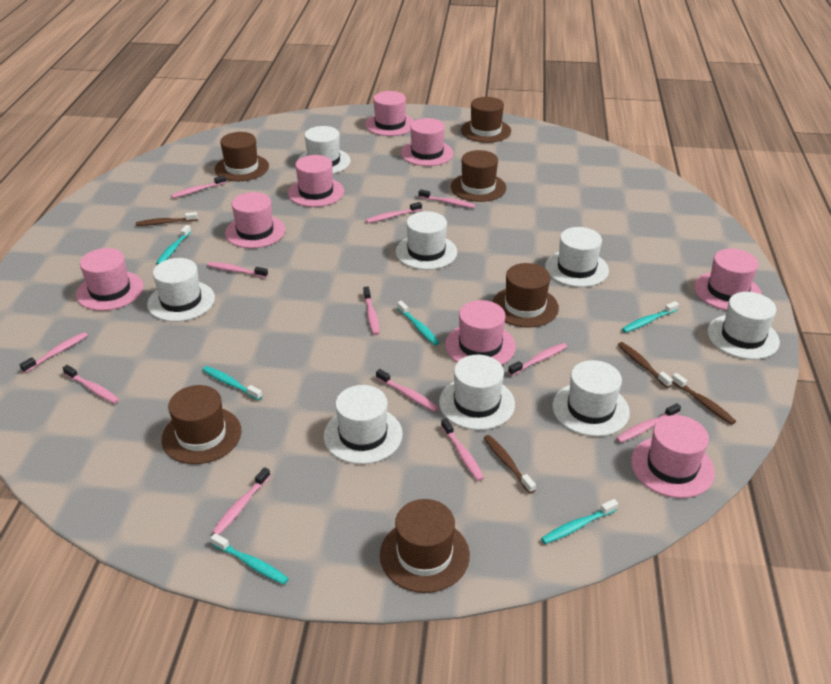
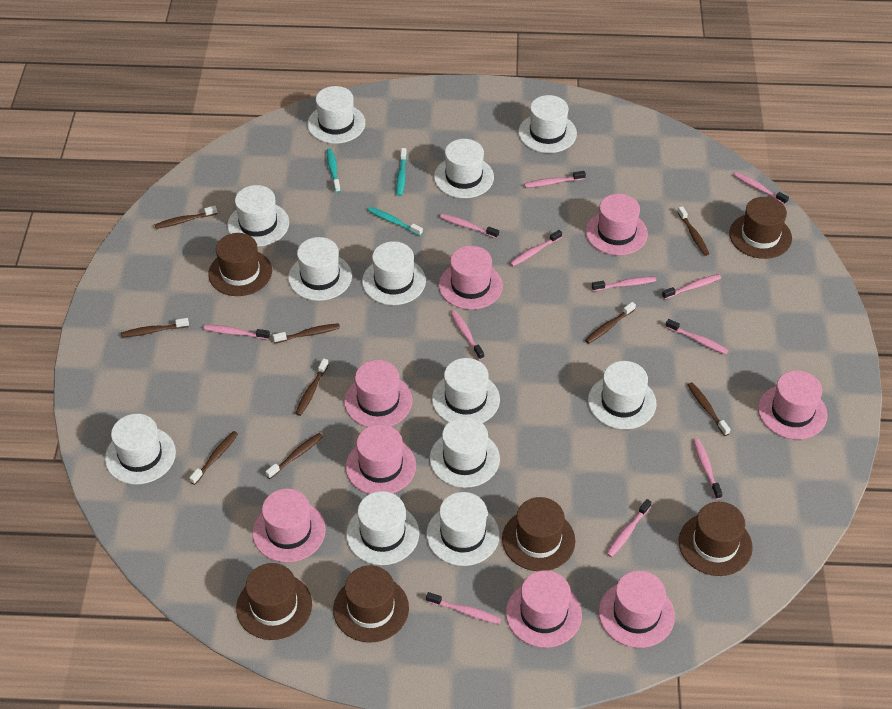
brown toothbrush: 4 -> 9
turquoise toothbrush: 6 -> 3
white hat: 8 -> 12

